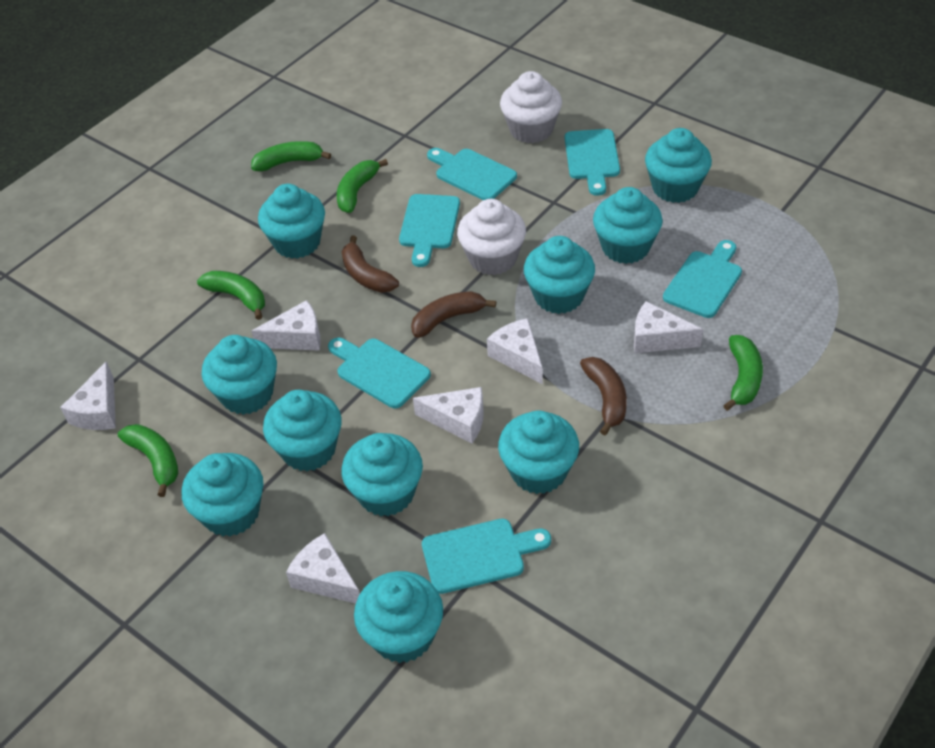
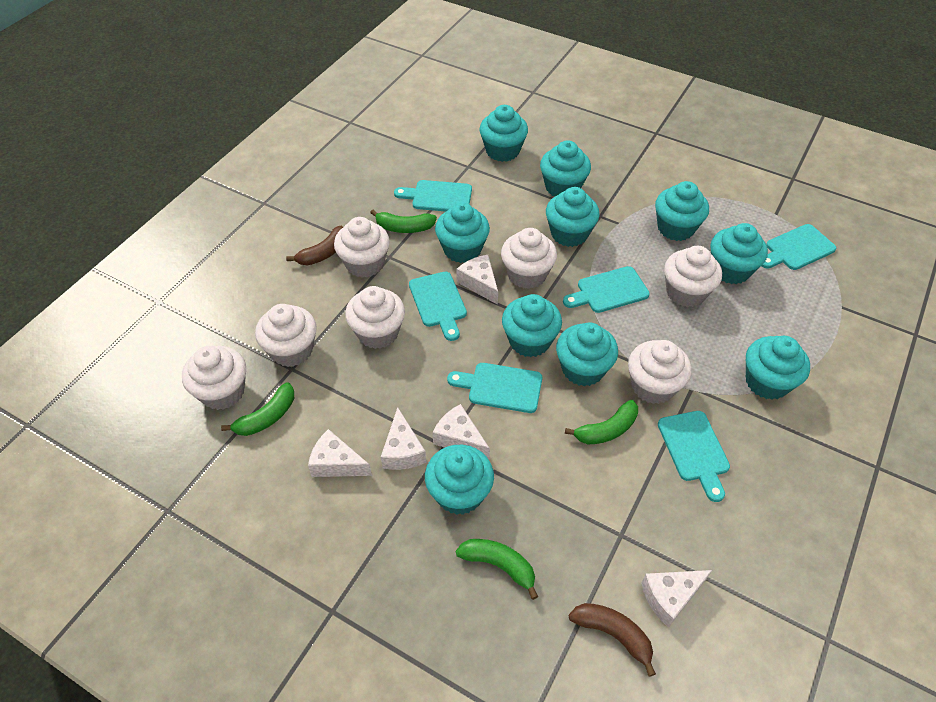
brown banana: 3 -> 2
green banana: 5 -> 4
white cheese: 6 -> 5
white cupcake: 2 -> 7

